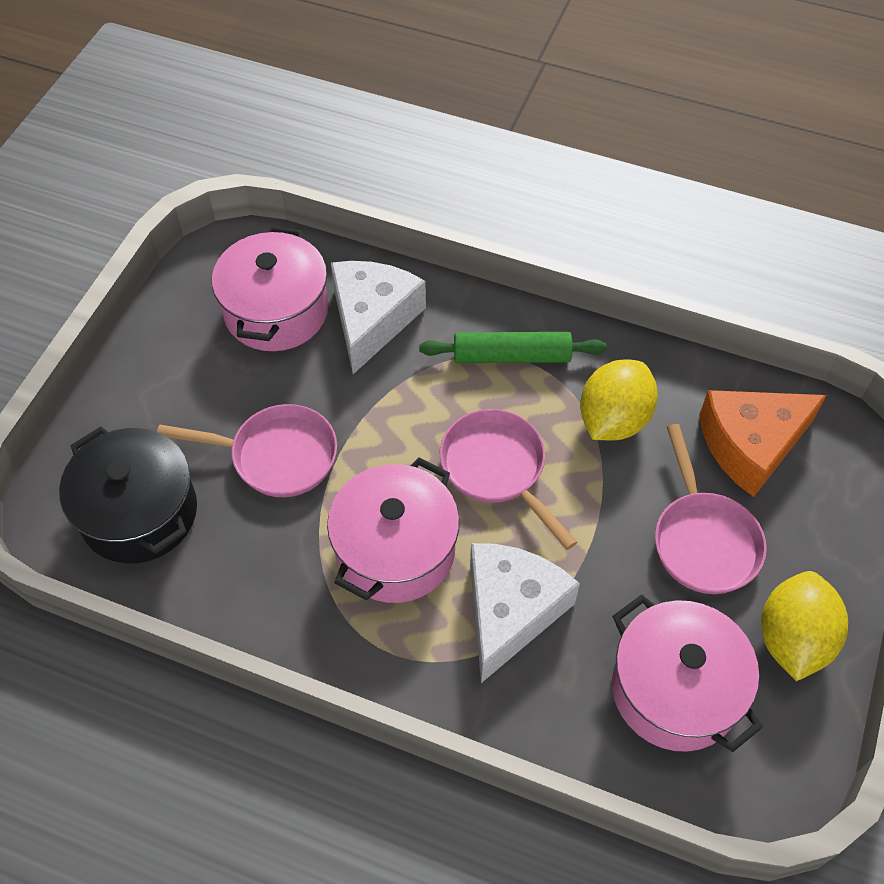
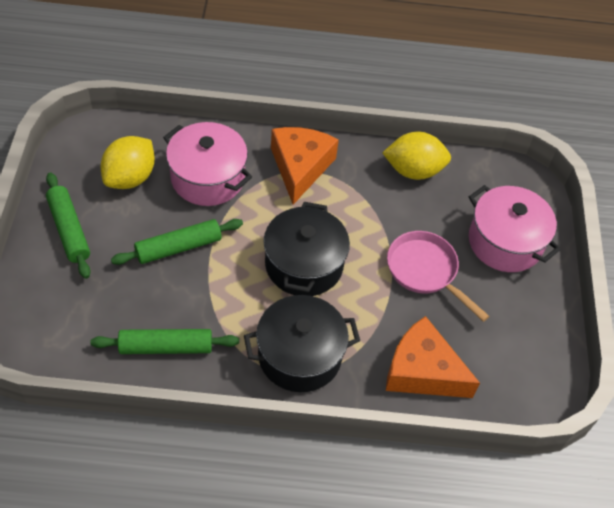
black pot: 1 -> 2
green rolling pin: 1 -> 3
orange cheese: 1 -> 2
pink pan: 3 -> 1
pink pot: 3 -> 2
white cheese: 2 -> 0

